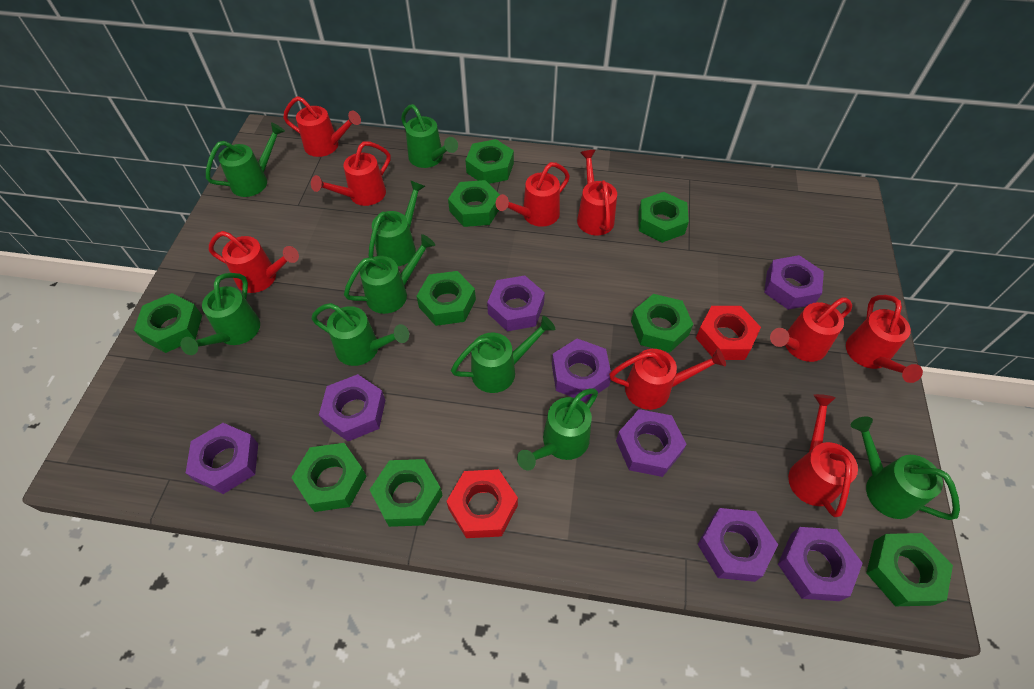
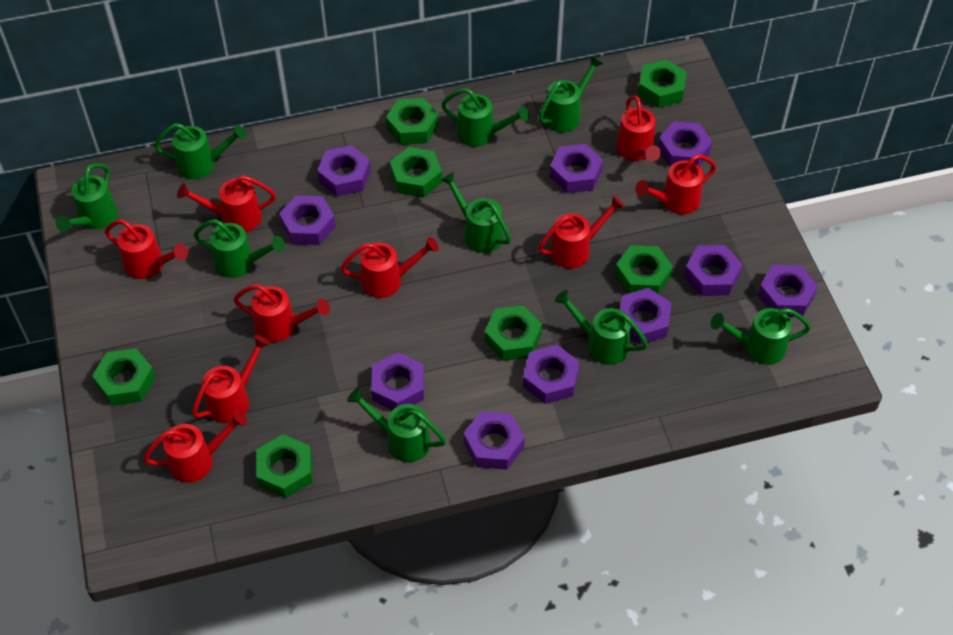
green nut: 9 -> 7
purple nut: 8 -> 10
red nut: 2 -> 0

